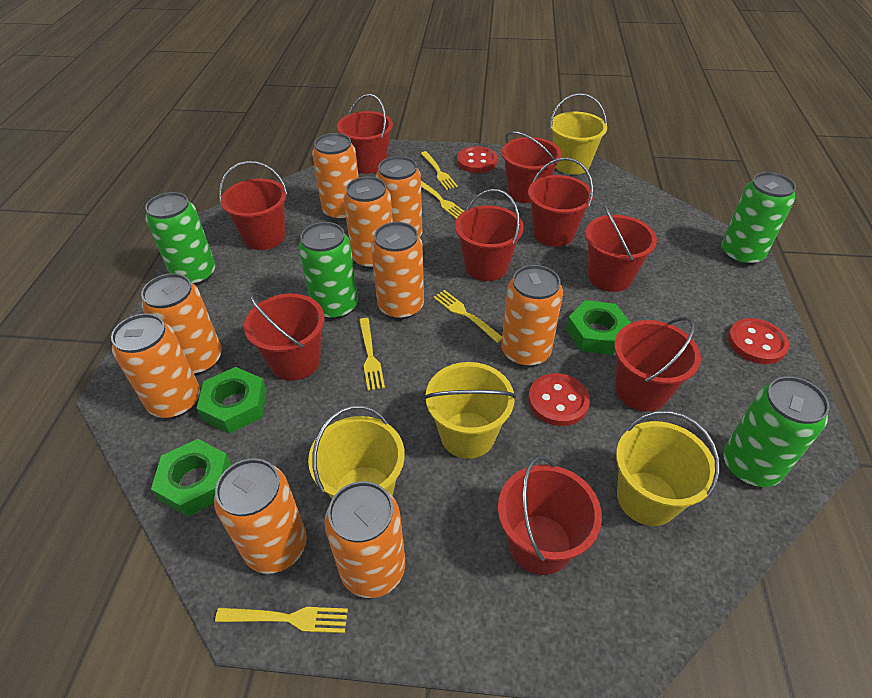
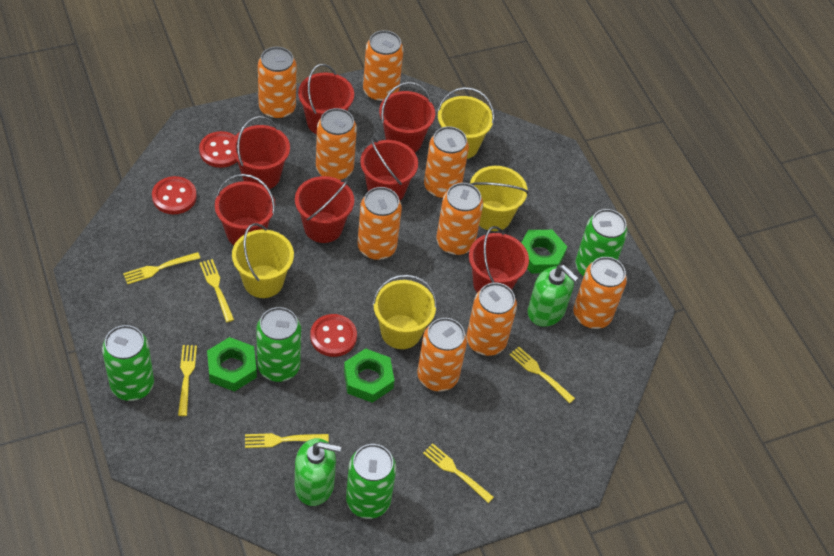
green soap dispenser: 0 -> 2
red bucket: 9 -> 7
yellow fork: 5 -> 6

